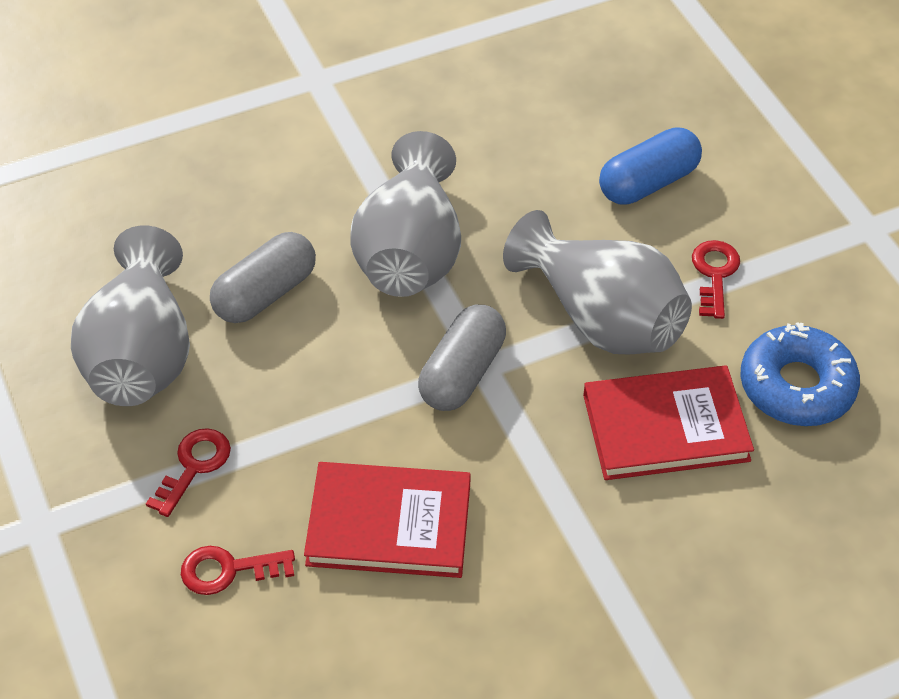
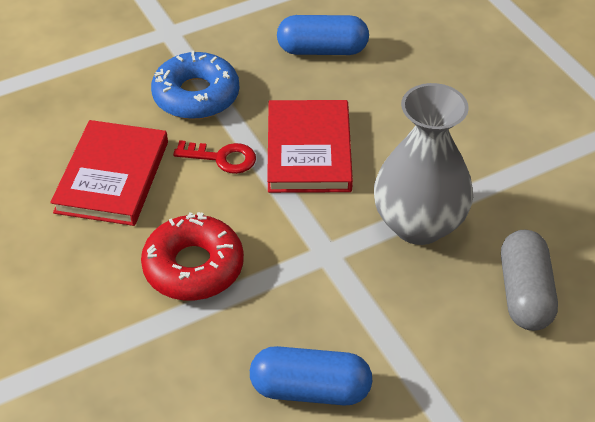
blue capsule: 1 -> 2
grey capsule: 2 -> 1
grey vase: 3 -> 1
red donut: 0 -> 1
red key: 3 -> 1

